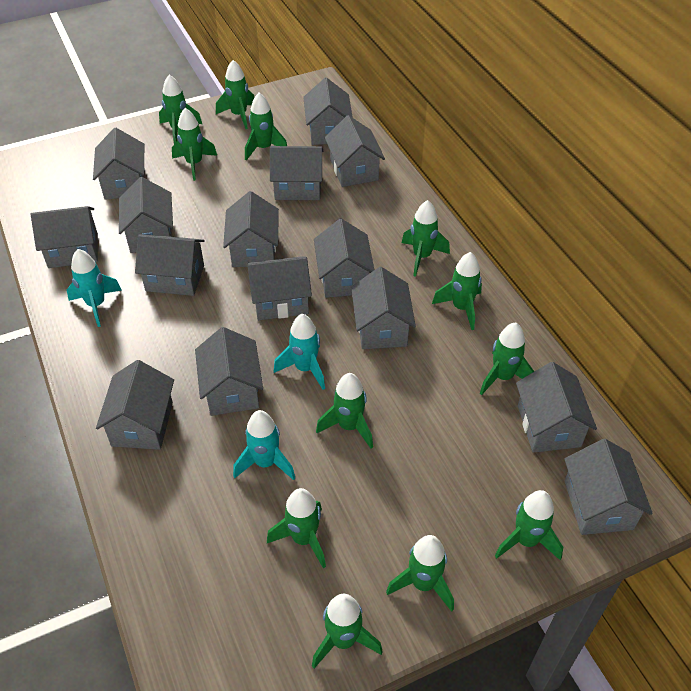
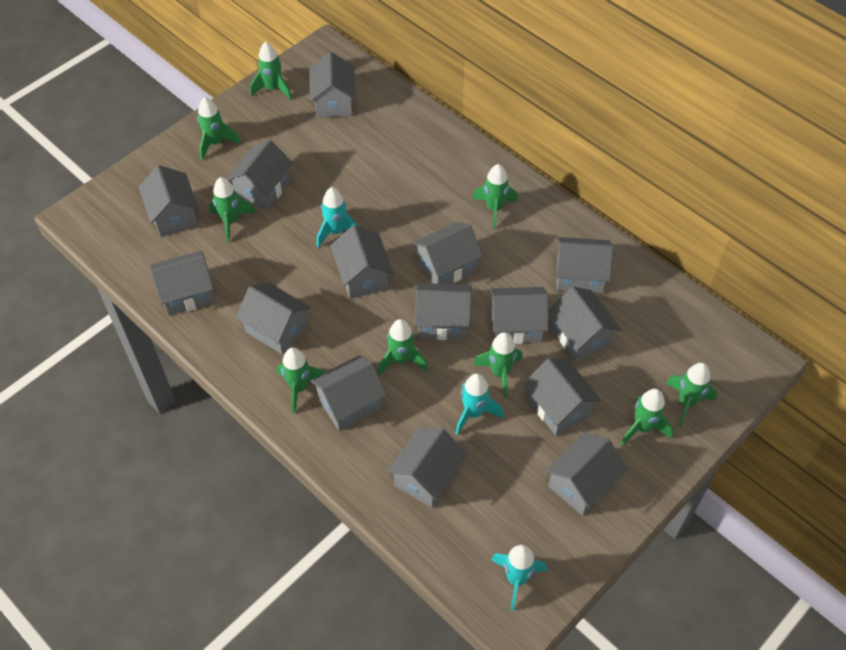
green rocket: 12 -> 9

